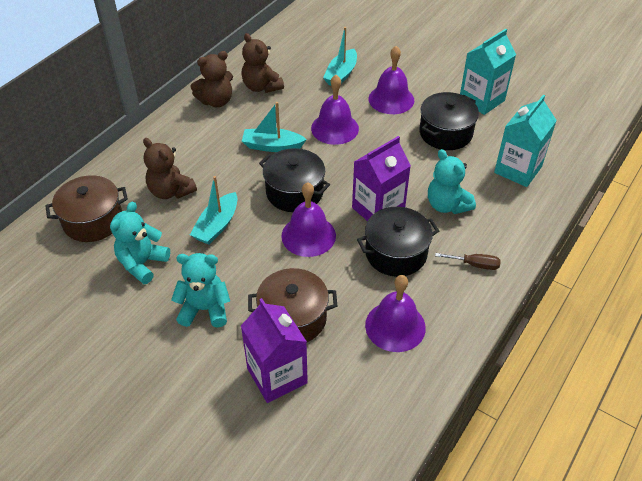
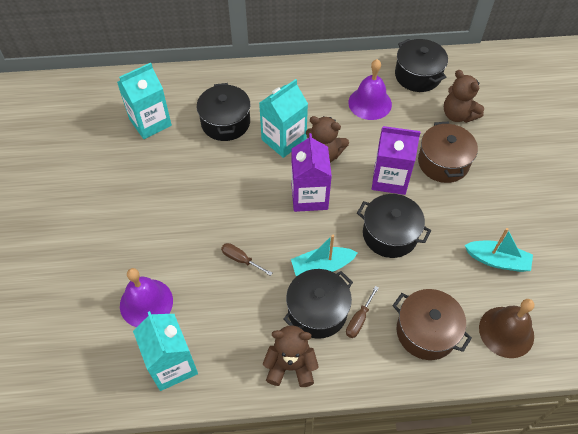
black pot: 3 -> 4
brown bell: 0 -> 1
brown screwdriver: 1 -> 2
purple bell: 4 -> 2
turquoise boat: 3 -> 2
turquoise carton: 2 -> 3
turquoise teddy bear: 3 -> 0

